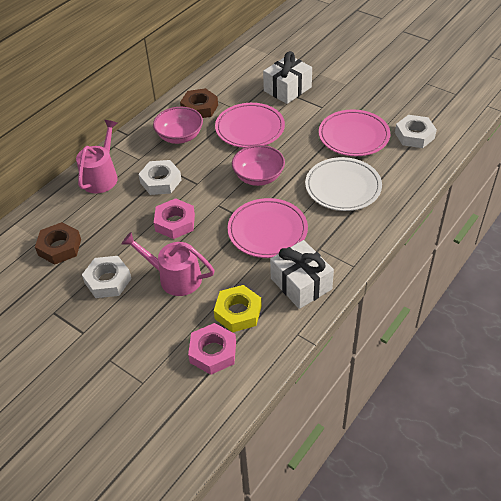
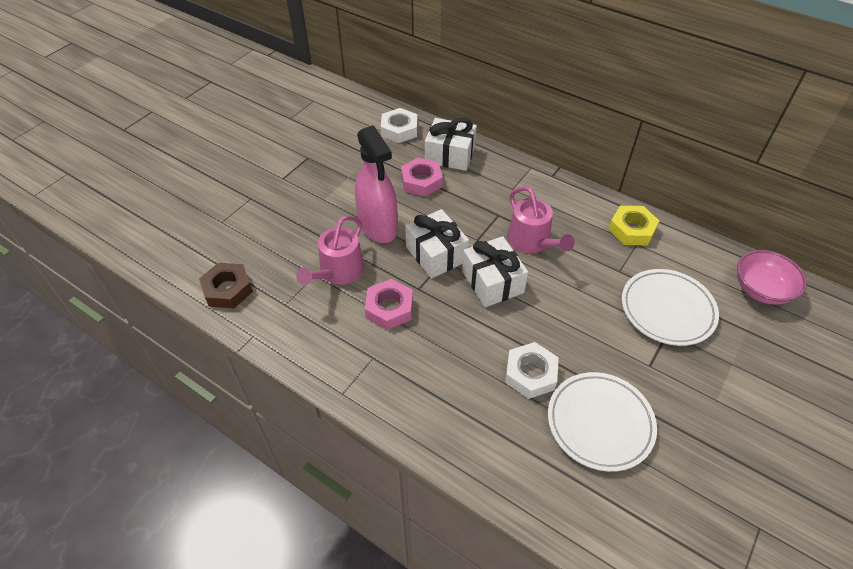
brown nut: 2 -> 1
pink bowl: 2 -> 1
pink plate: 3 -> 0
pink spray bottle: 0 -> 1
white gift: 2 -> 3
white nut: 3 -> 2
white plate: 1 -> 2

